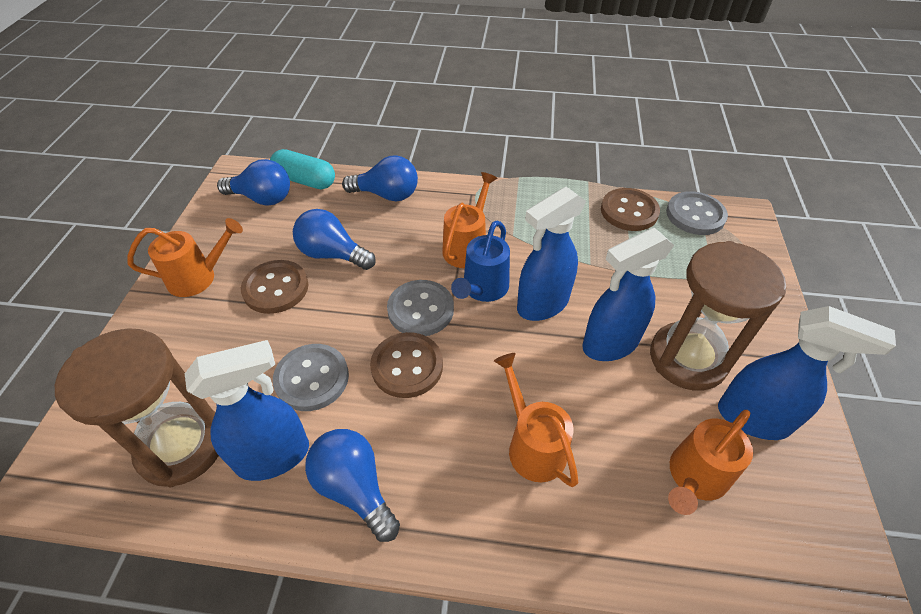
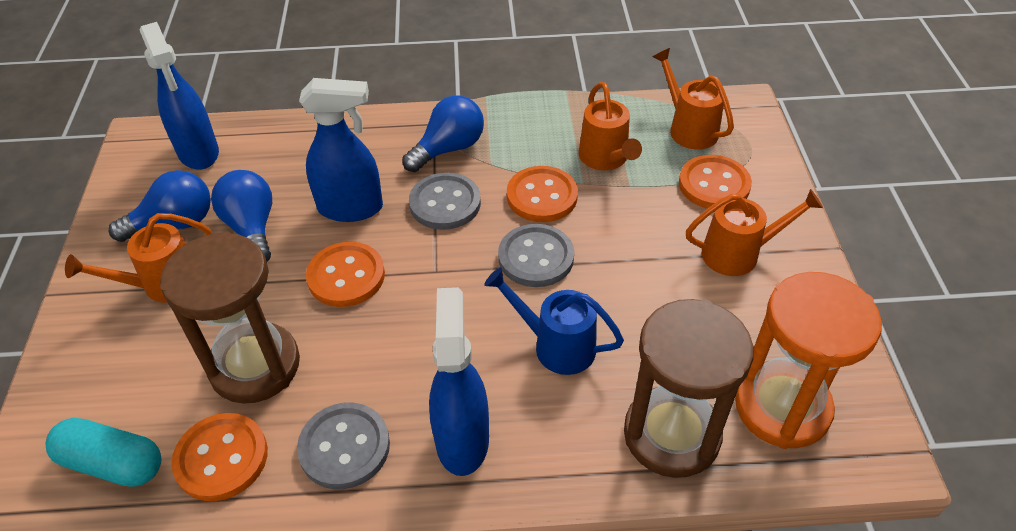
blue light bulb: 4 -> 3
blue spray bottle: 4 -> 3
brown button: 3 -> 0
orange button: 0 -> 4
orange hourglass: 0 -> 1

